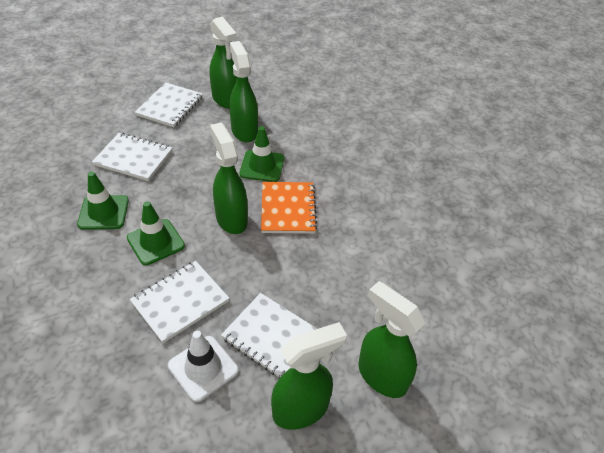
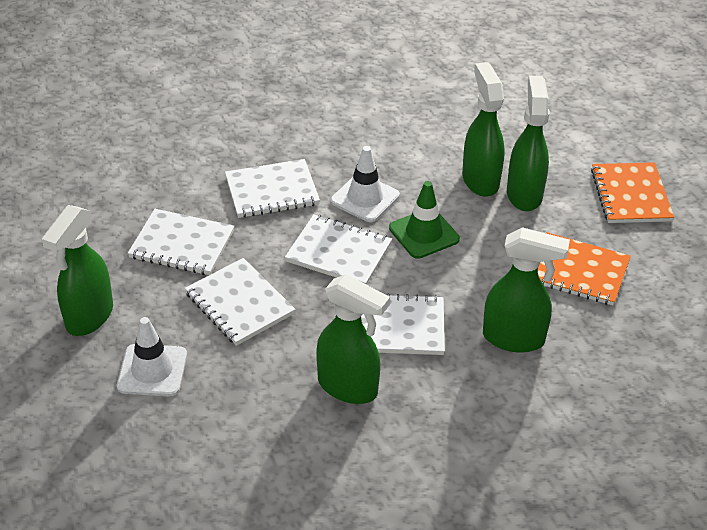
green traffic cone: 3 -> 1
orange notebook: 1 -> 2
white notebook: 4 -> 5
white traffic cone: 1 -> 2

